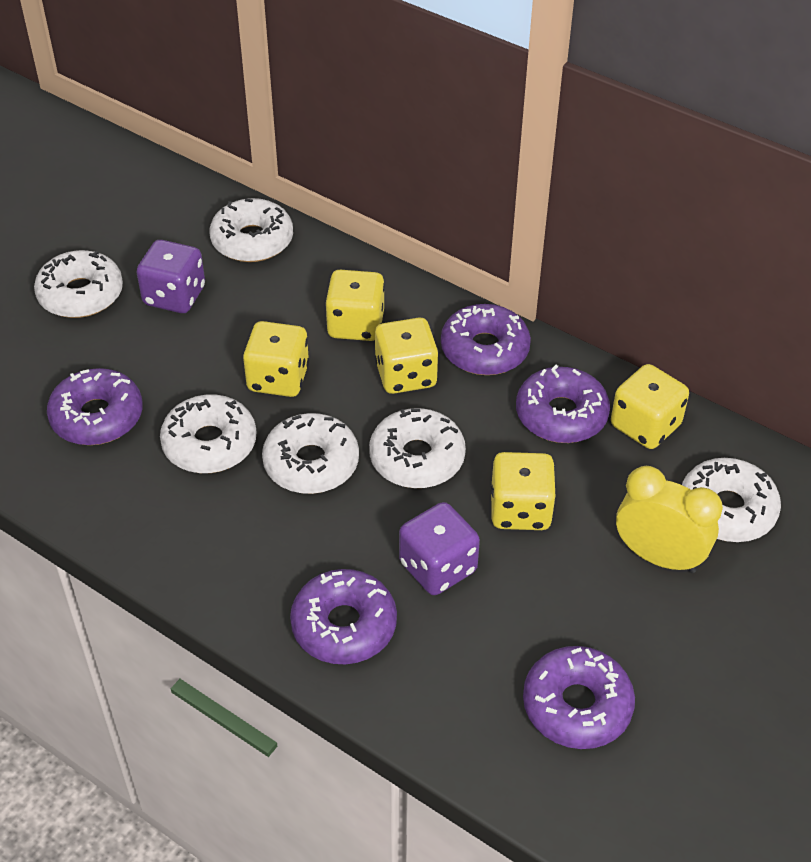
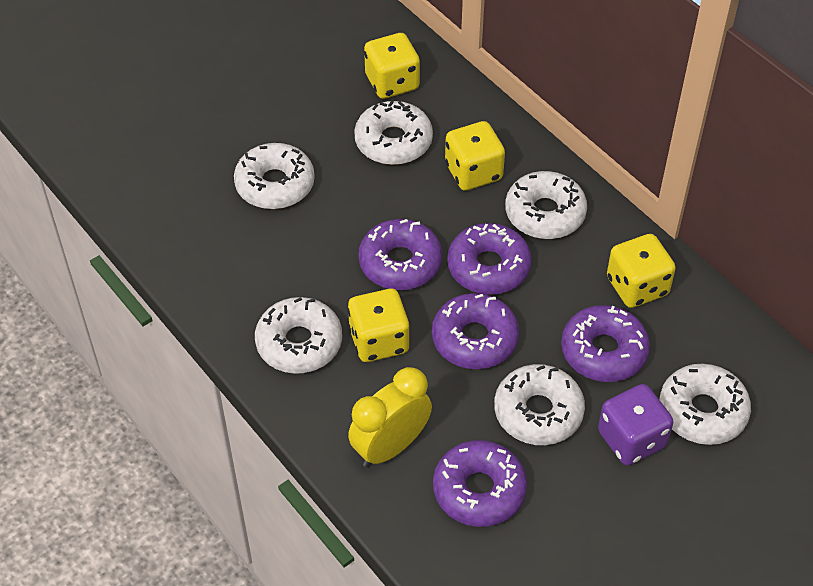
purple dice: 2 -> 1
yellow dice: 5 -> 4

